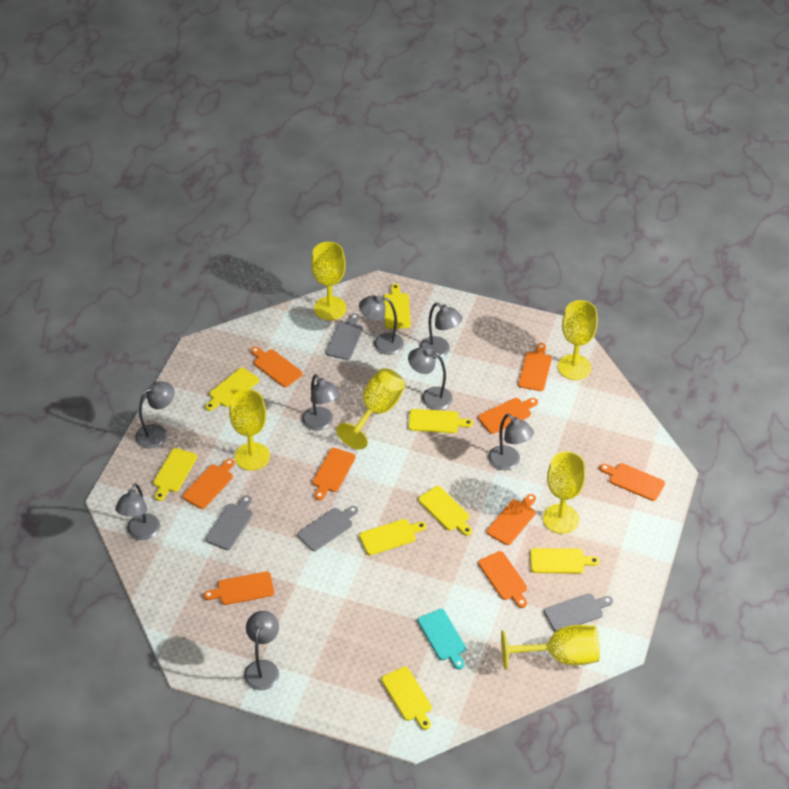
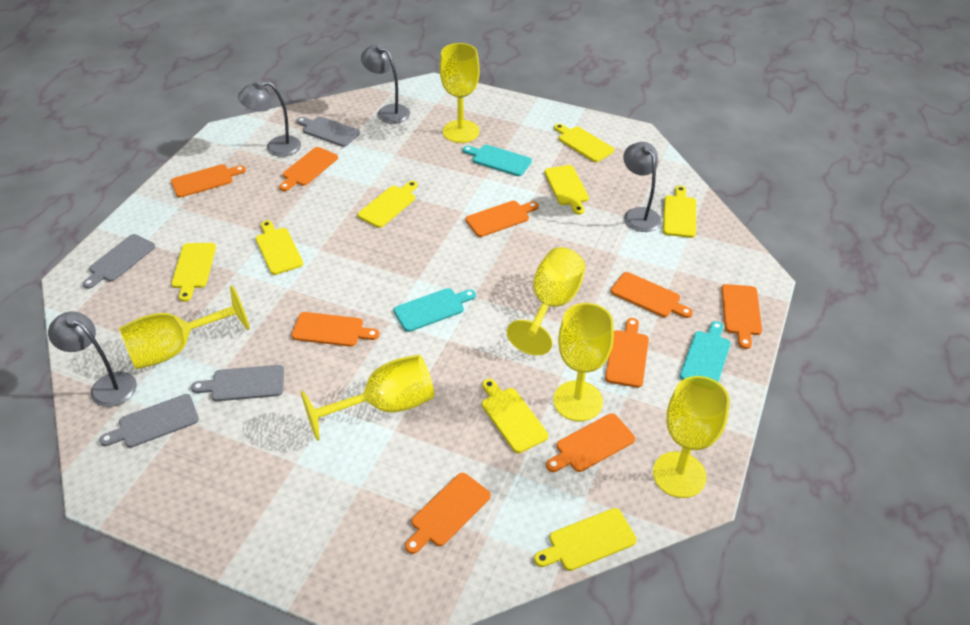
grey lamp: 8 -> 4
turquoise cutting board: 1 -> 3

